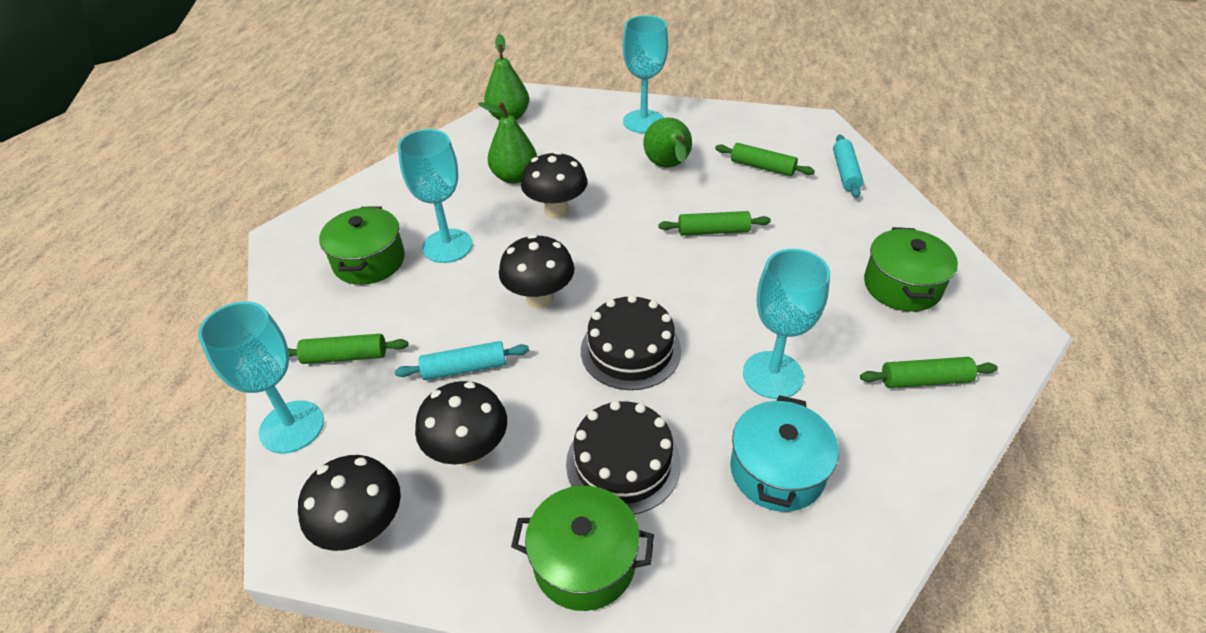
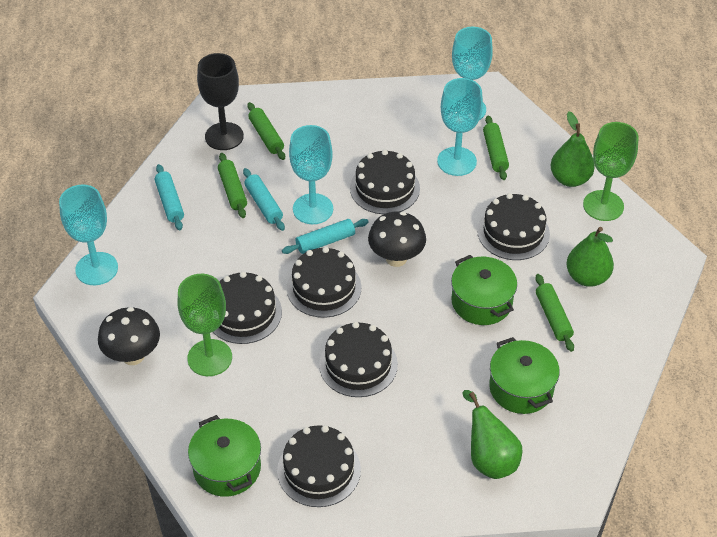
black cake: 2 -> 6
black goblet: 0 -> 1
black mushroom: 4 -> 2
green goblet: 0 -> 2
turquoise pot: 1 -> 0
turquoise rolling pin: 2 -> 3

